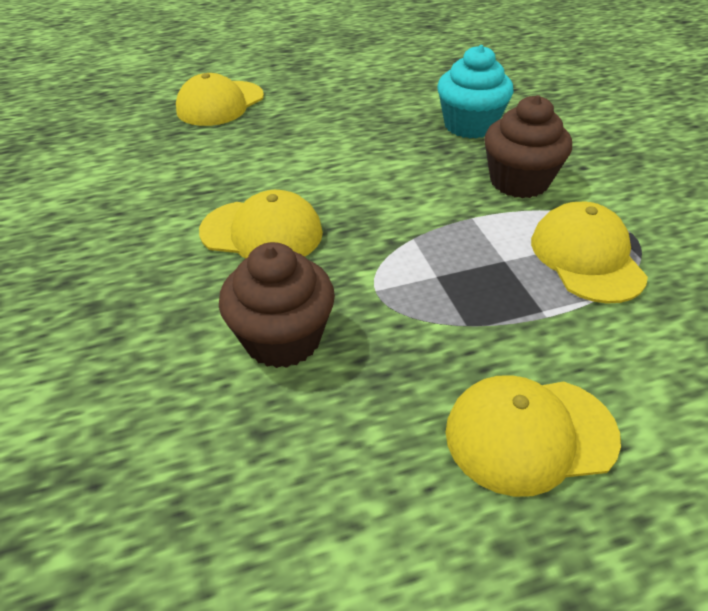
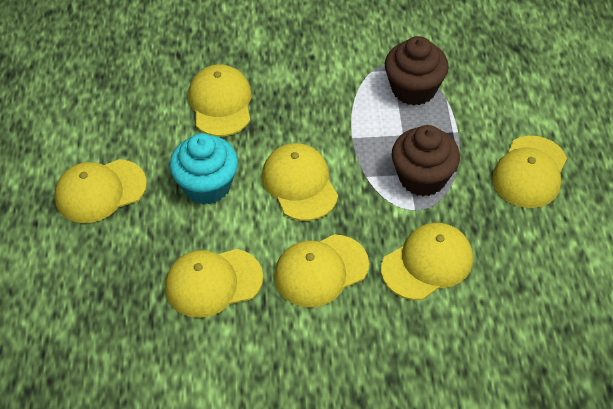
yellow cap: 4 -> 7

